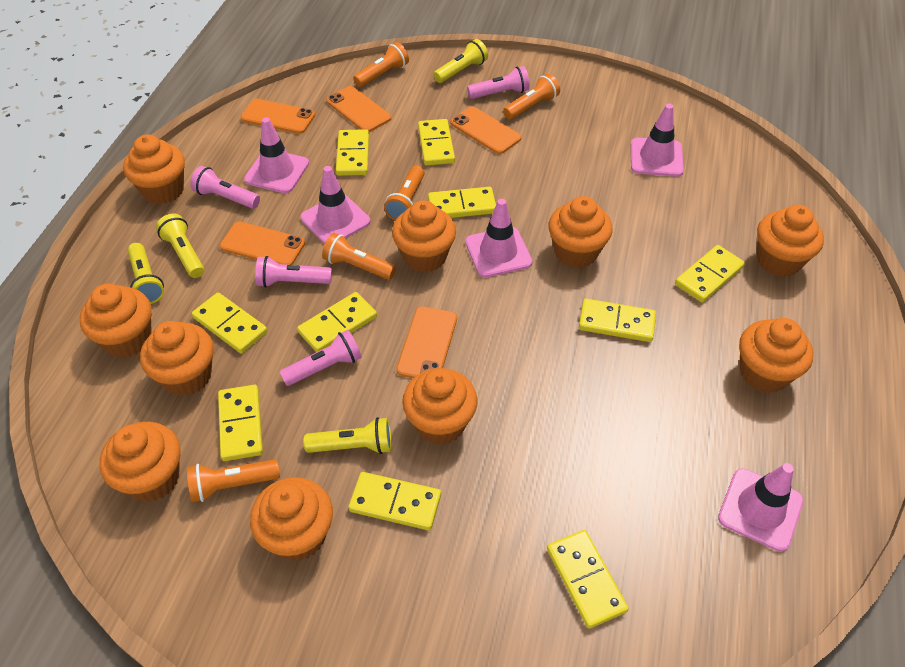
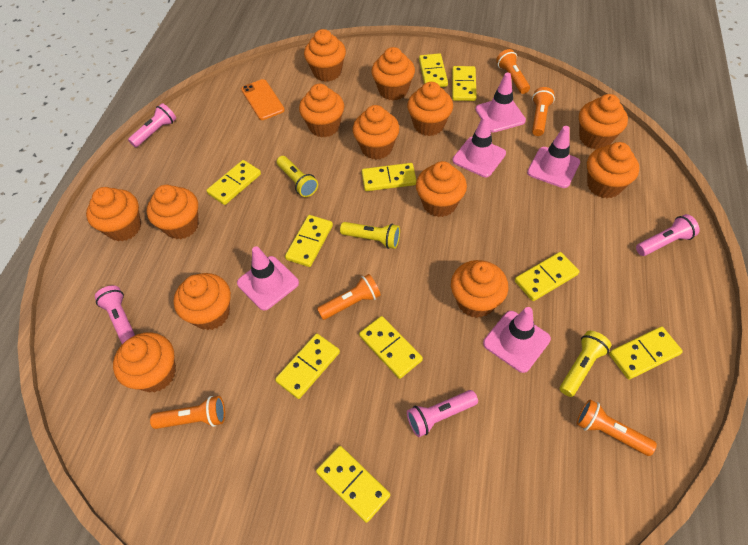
orange cupcake: 10 -> 13
orange phone: 5 -> 1
yellow flashlight: 4 -> 3

